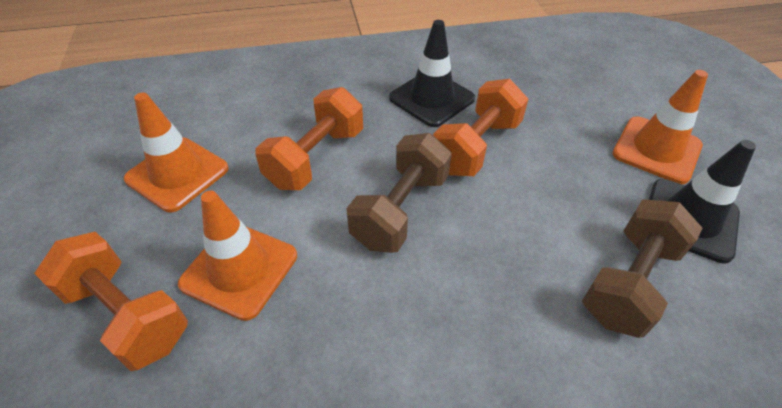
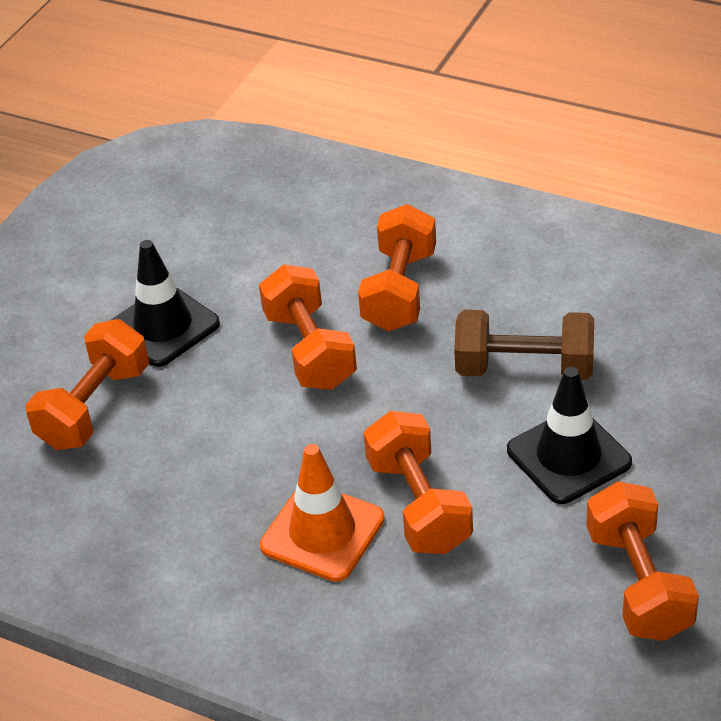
brown dumbbell: 2 -> 1
orange dumbbell: 3 -> 5
orange traffic cone: 3 -> 1

